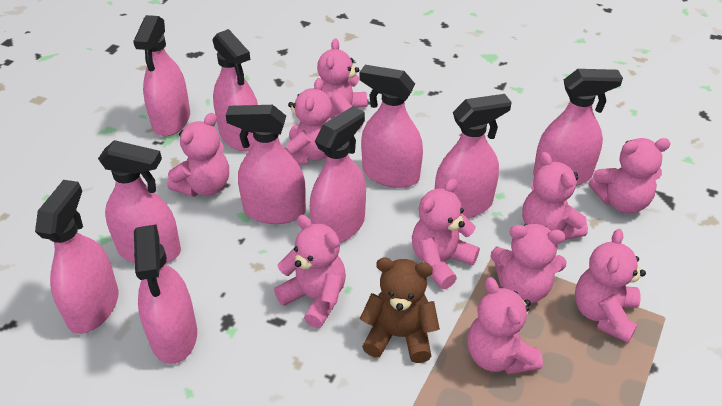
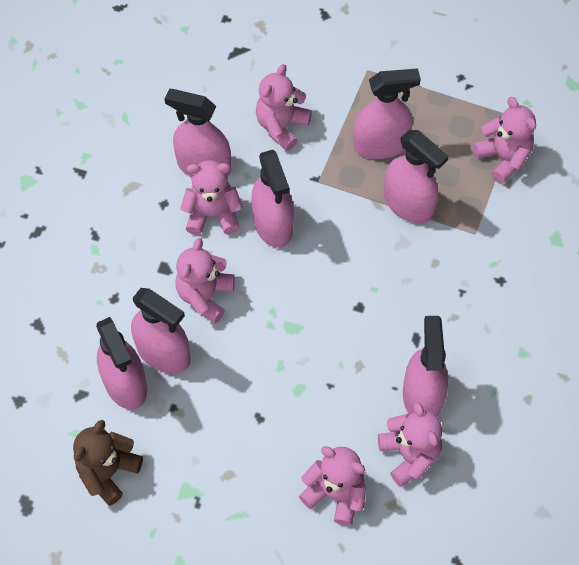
pink spray bottle: 10 -> 7
pink teddy bear: 10 -> 6

